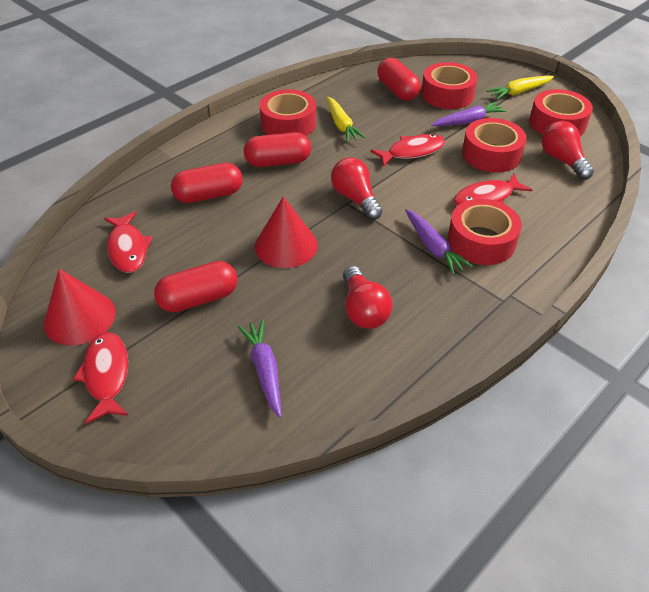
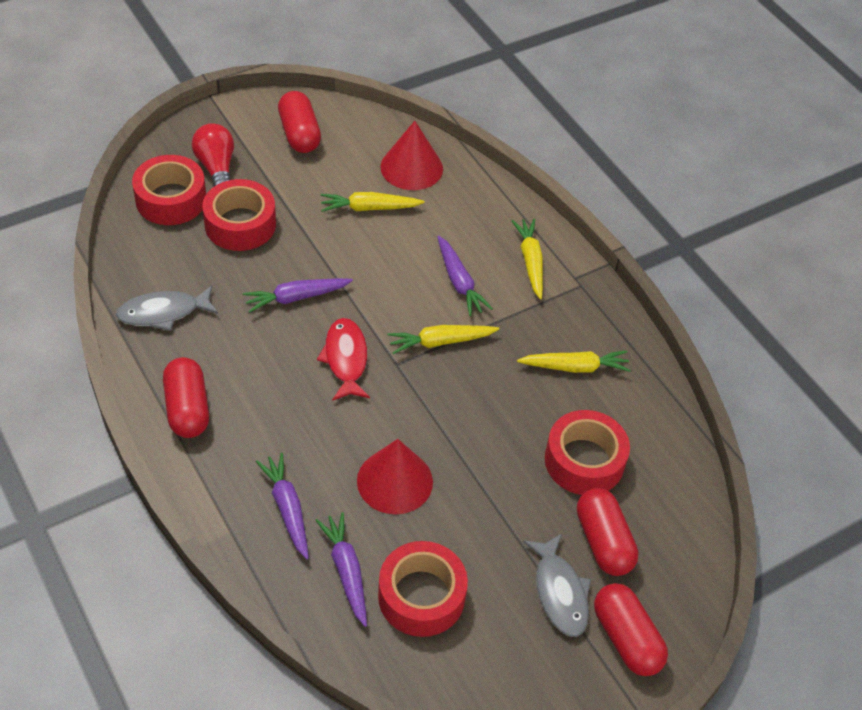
grey fish: 0 -> 2
purple carrot: 3 -> 4
red fish: 4 -> 1
red light bulb: 3 -> 1
red tape: 5 -> 4
yellow carrot: 2 -> 4

